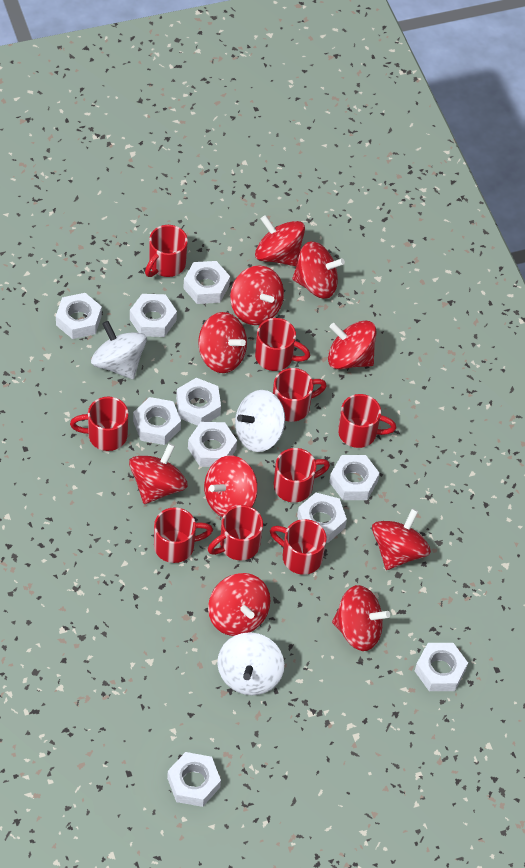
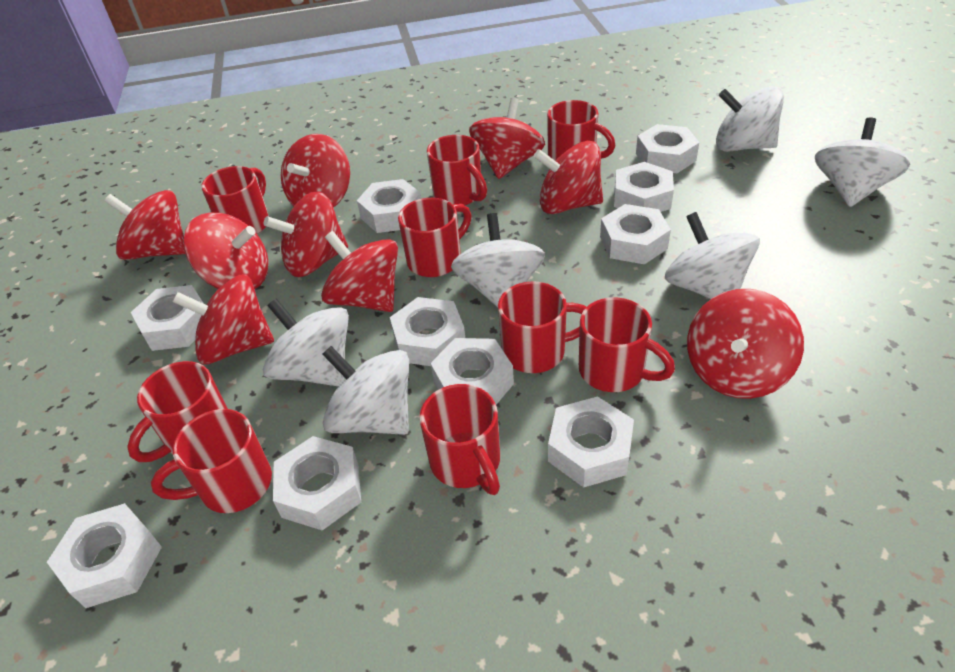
red spinning top: 10 -> 9
white spinning top: 3 -> 6

